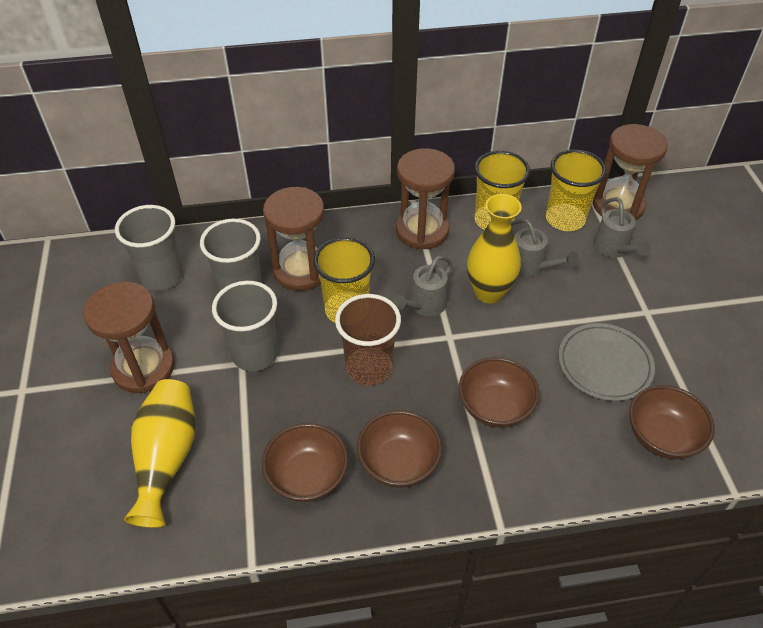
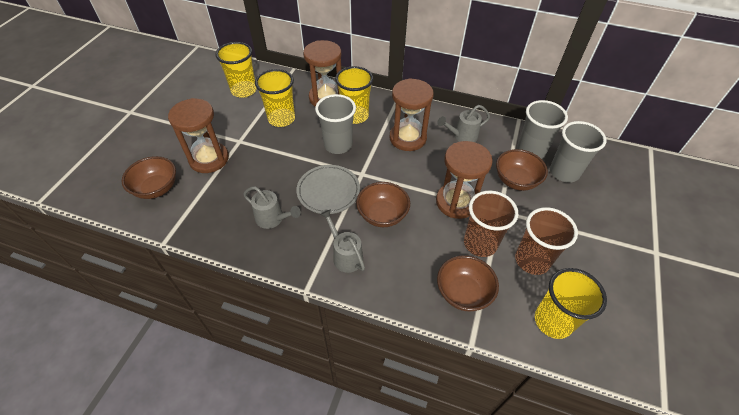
brown cup: 1 -> 2
yellow cup: 3 -> 4
yellow vase: 2 -> 0

